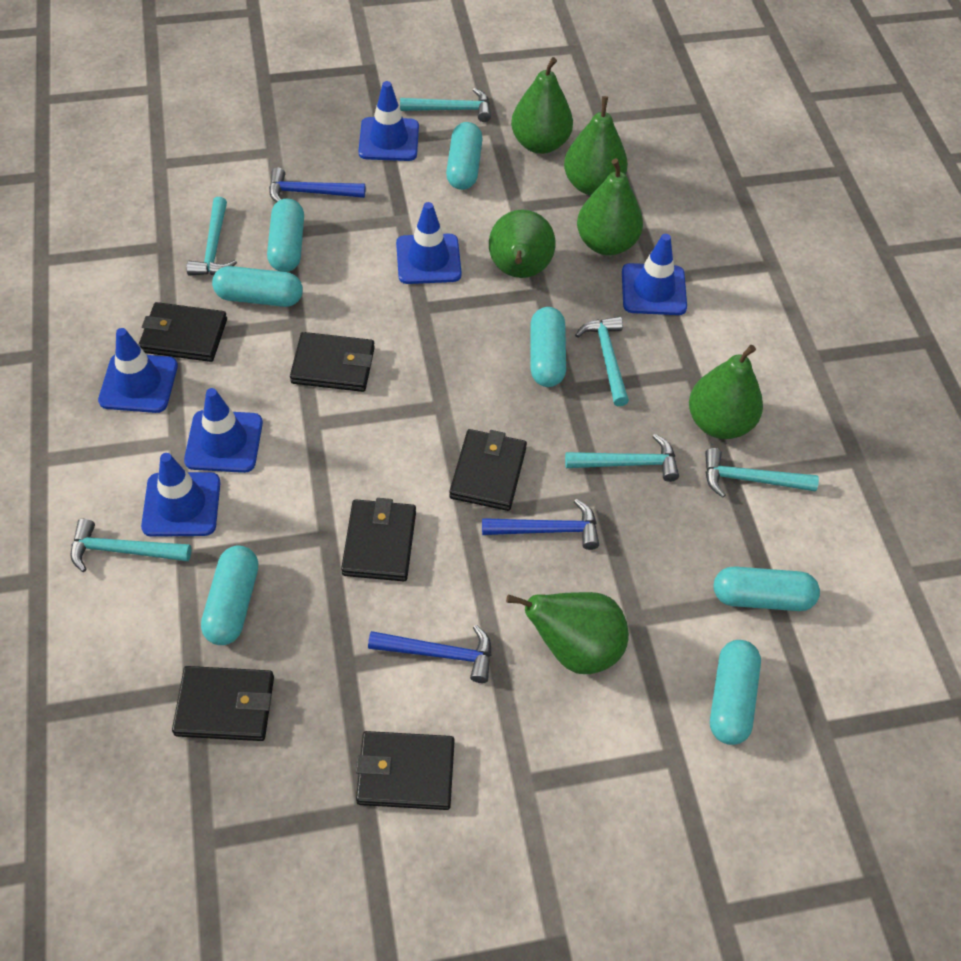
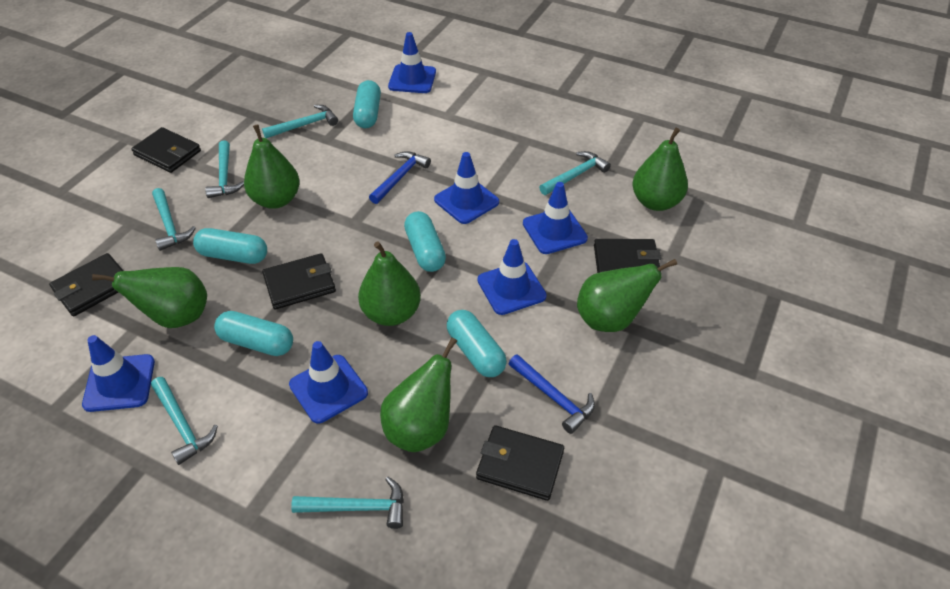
black wallet: 6 -> 5
blue hammer: 3 -> 2
turquoise capsule: 7 -> 5

